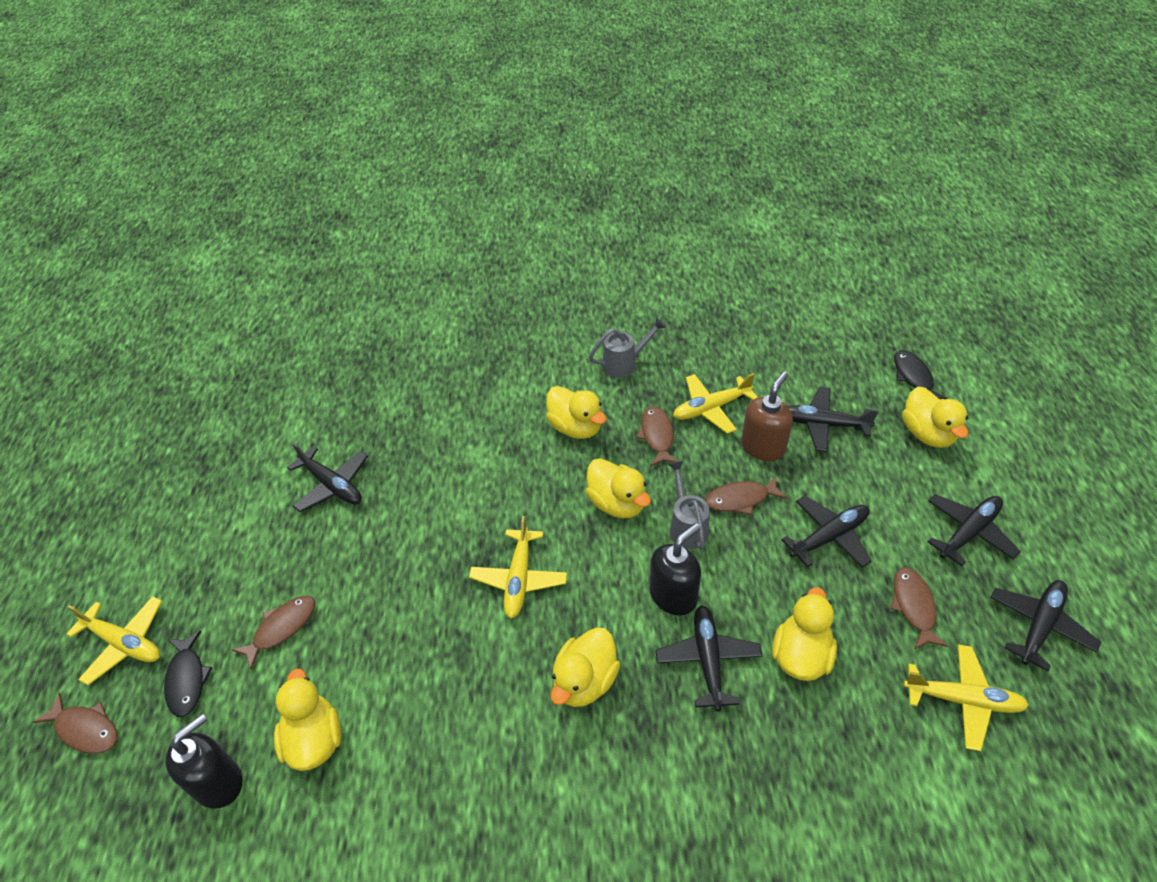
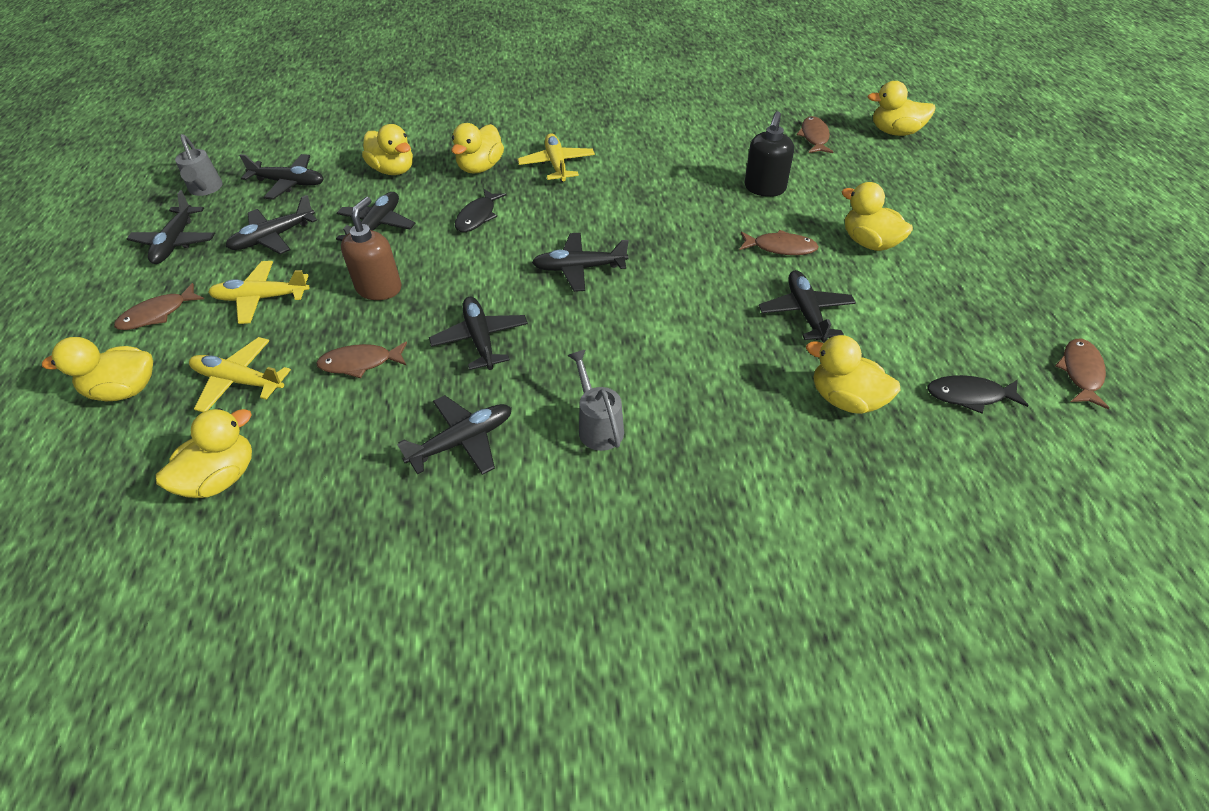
black plane: 6 -> 8
black soap dispenser: 2 -> 1
yellow duck: 6 -> 7
yellow plane: 4 -> 3

